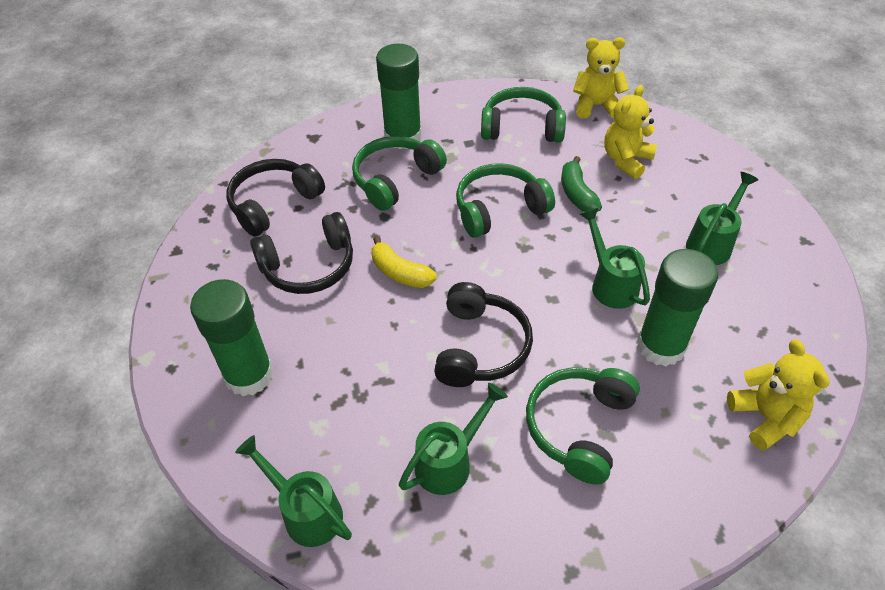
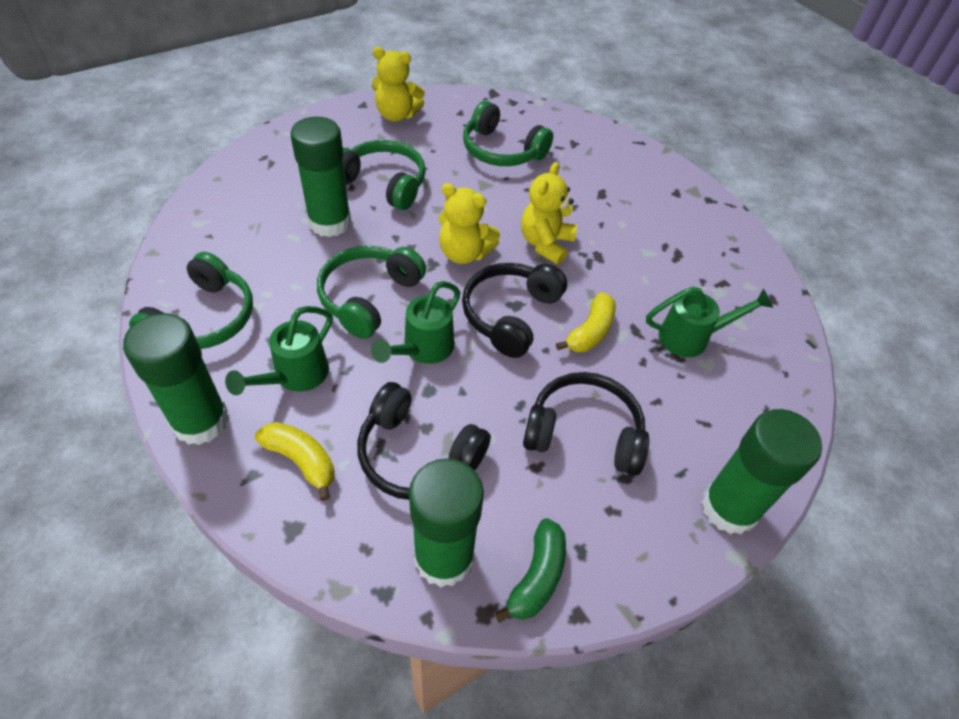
green glue stick: 3 -> 4
green watering can: 4 -> 3
yellow banana: 1 -> 2

